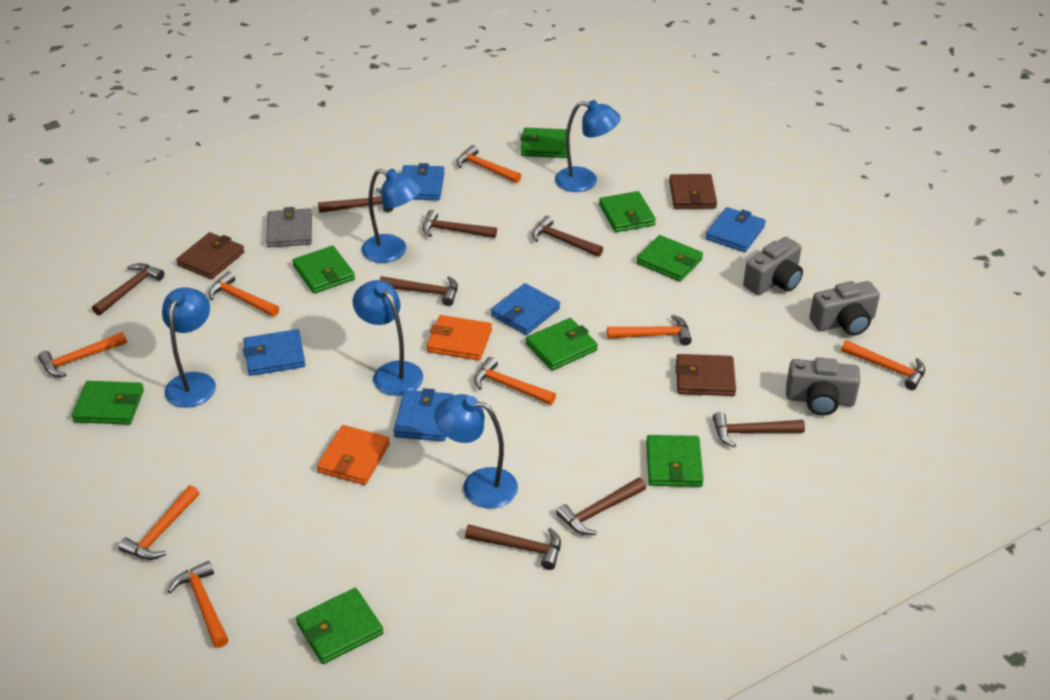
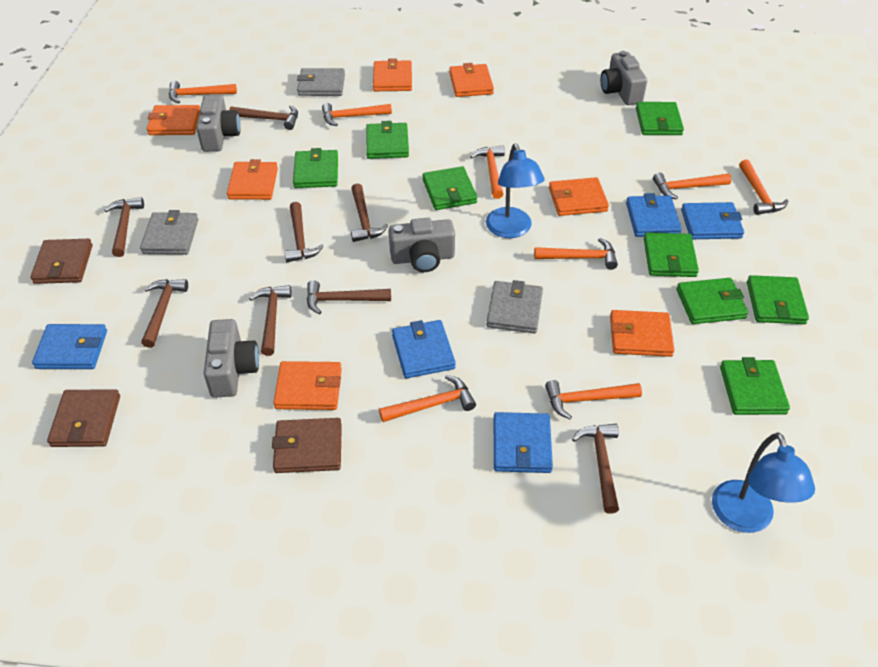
blue lamp: 5 -> 2
grey camera: 3 -> 4
grey wallet: 1 -> 3
orange wallet: 2 -> 7

